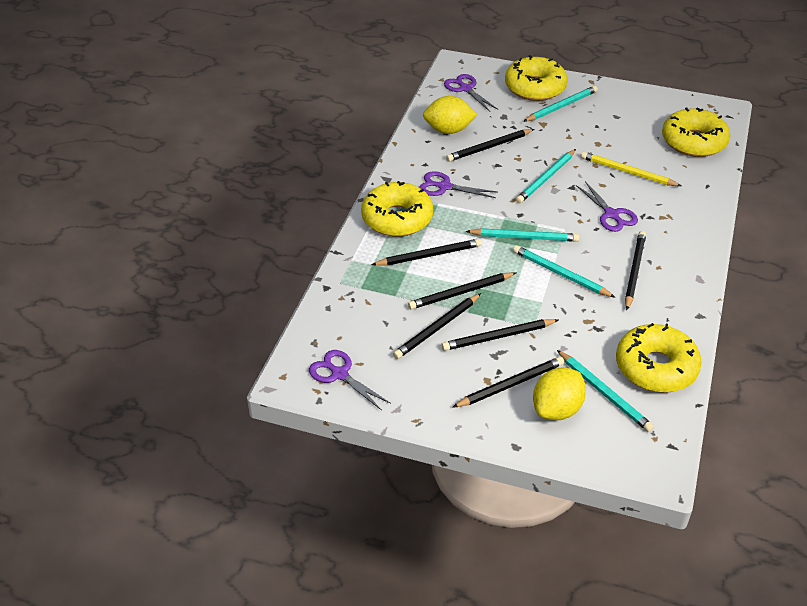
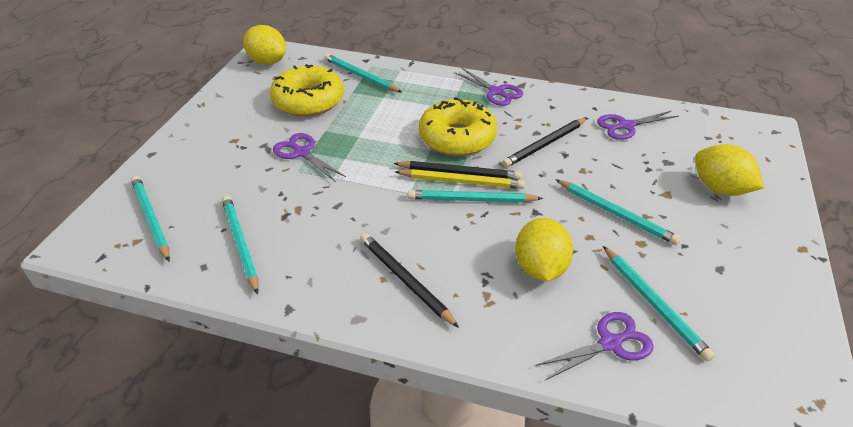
black pencil: 7 -> 3
turquoise pencil: 5 -> 6
yellow donut: 4 -> 2
yellow lemon: 2 -> 3

